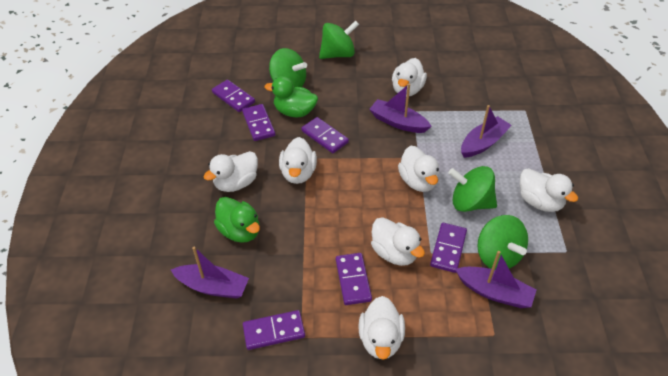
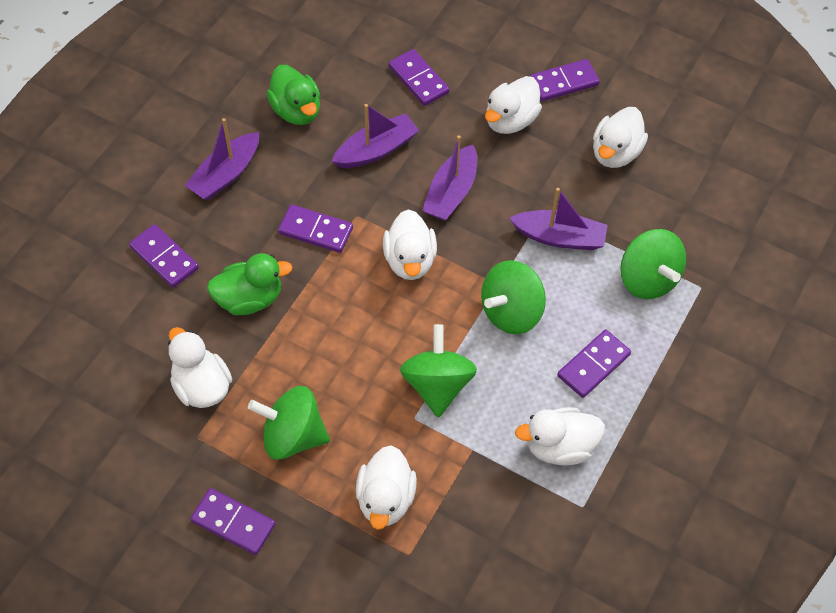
white duck: 7 -> 6

